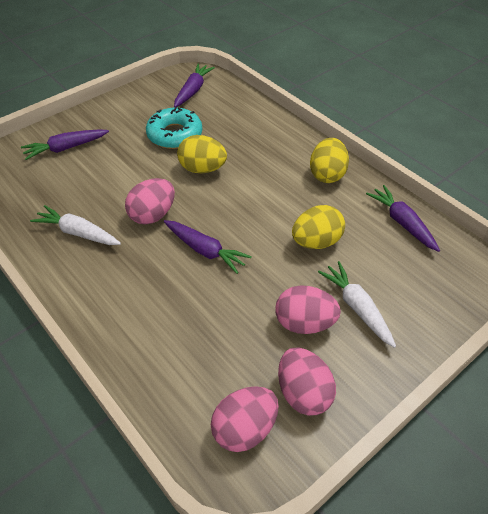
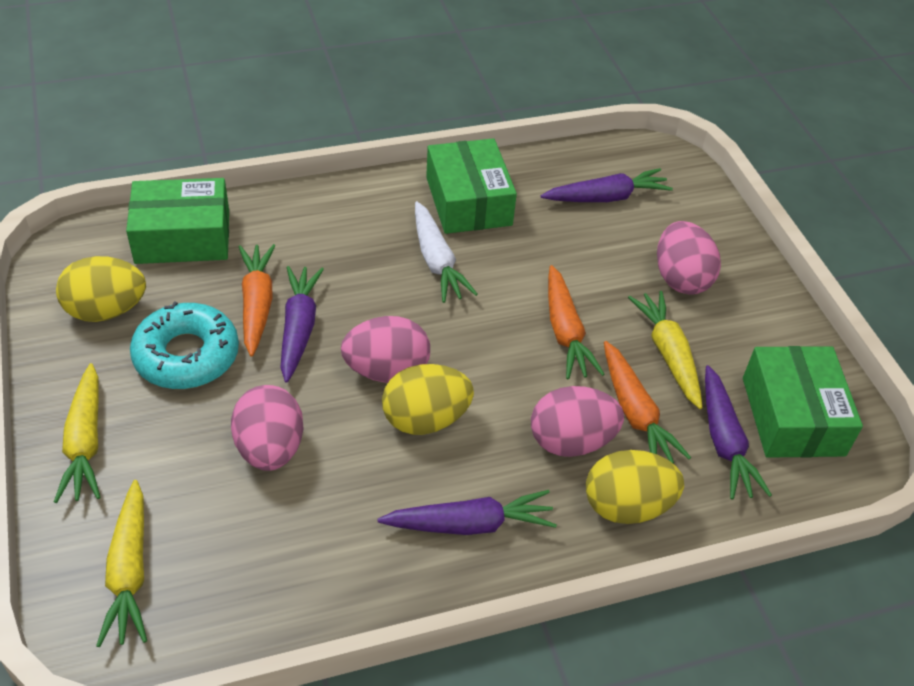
green box: 0 -> 3
orange carrot: 0 -> 3
white carrot: 2 -> 1
yellow carrot: 0 -> 3

